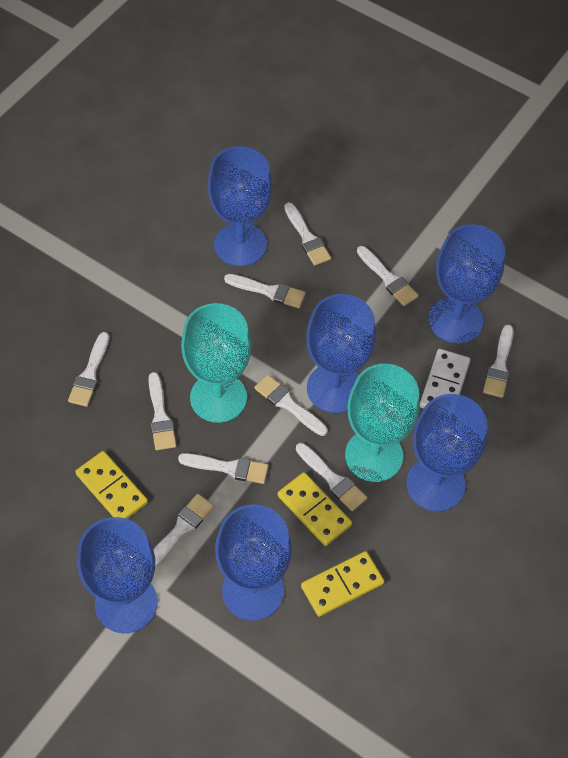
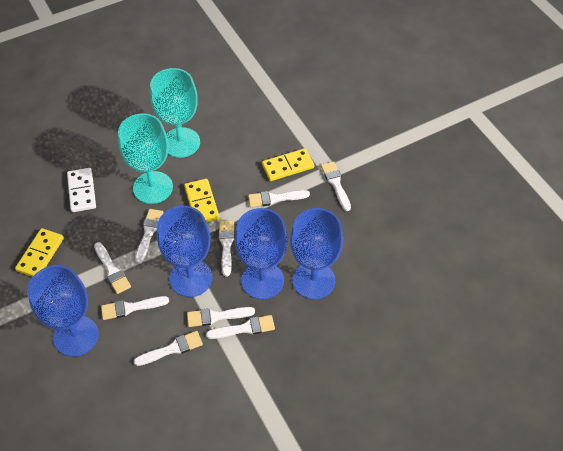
blue goblet: 6 -> 4
white brush: 10 -> 9

